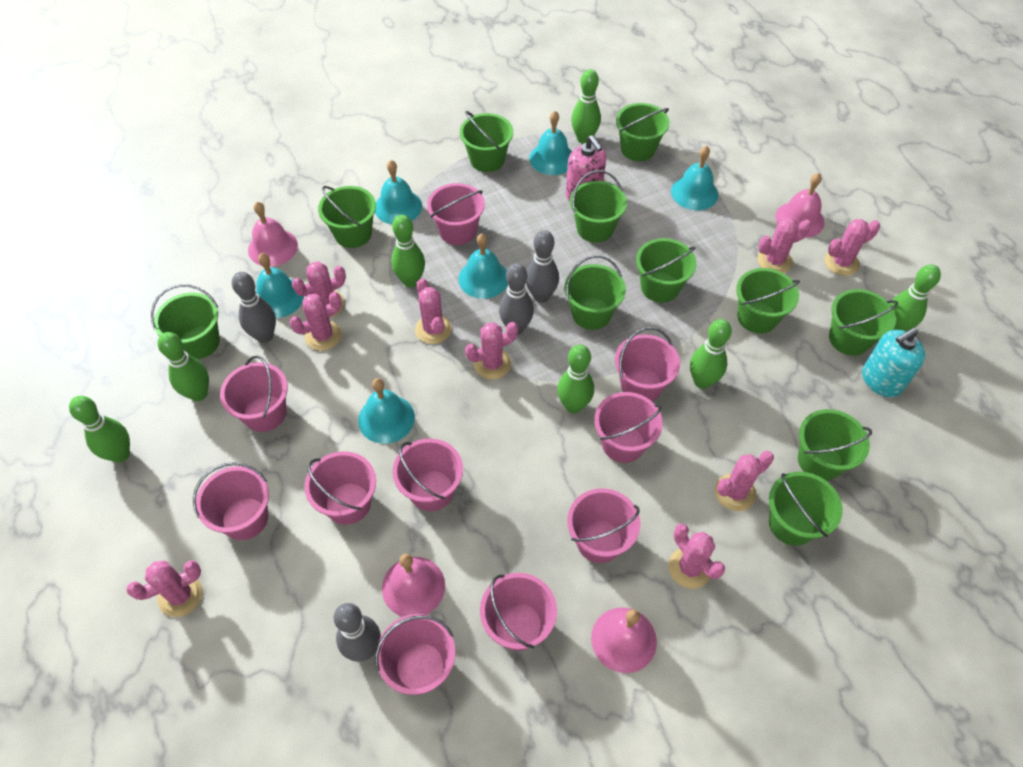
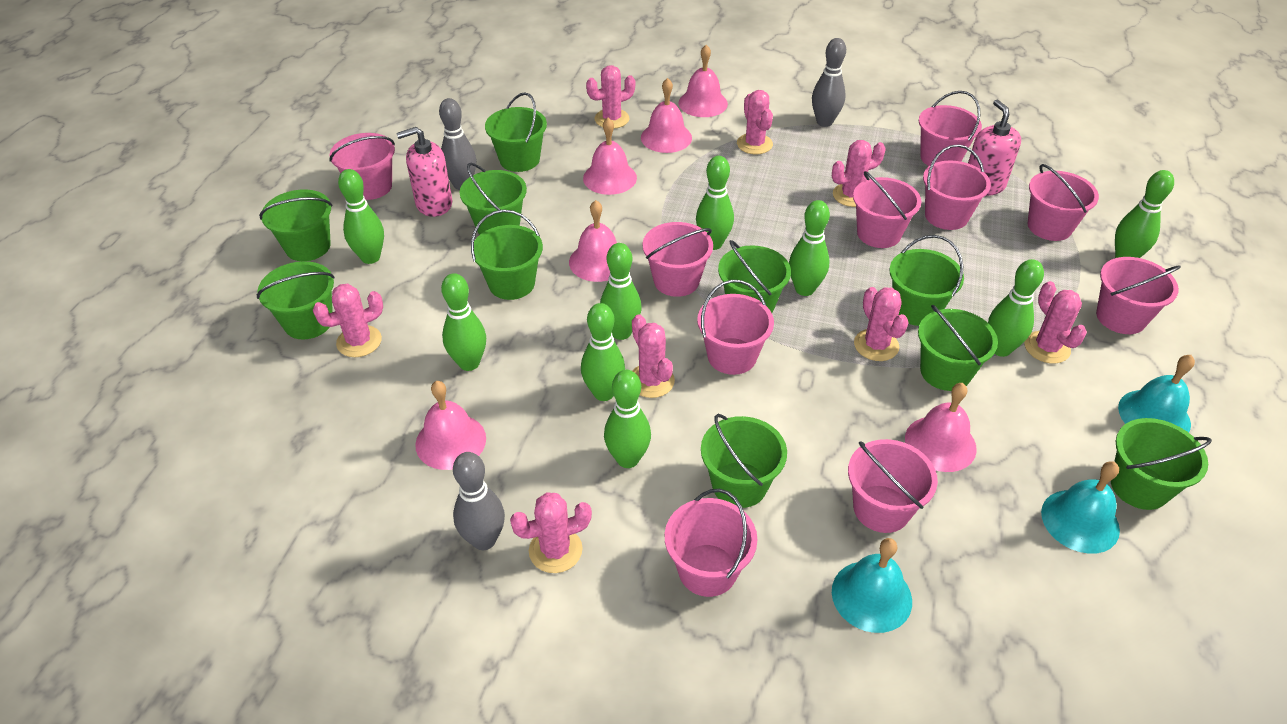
green bowling pin: 7 -> 9
green bucket: 11 -> 10
grey bowling pin: 4 -> 3
pink bell: 4 -> 6
pink cactus: 9 -> 8
pink soap dispenser: 1 -> 2
turquoise bell: 6 -> 3
turquoise soap dispenser: 1 -> 0

